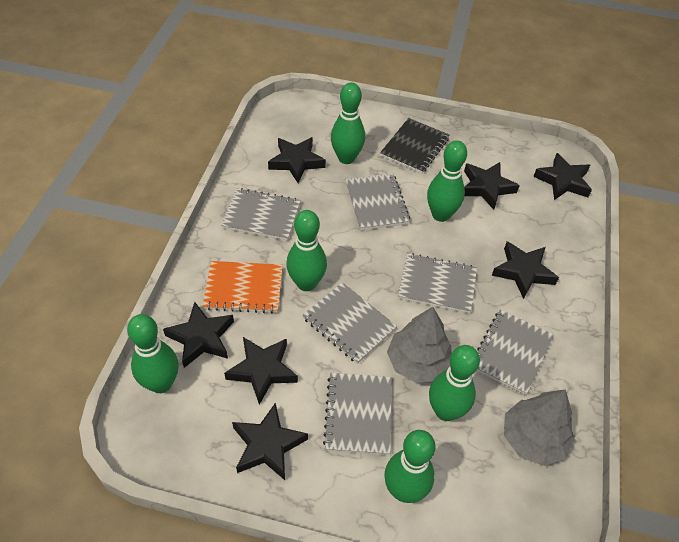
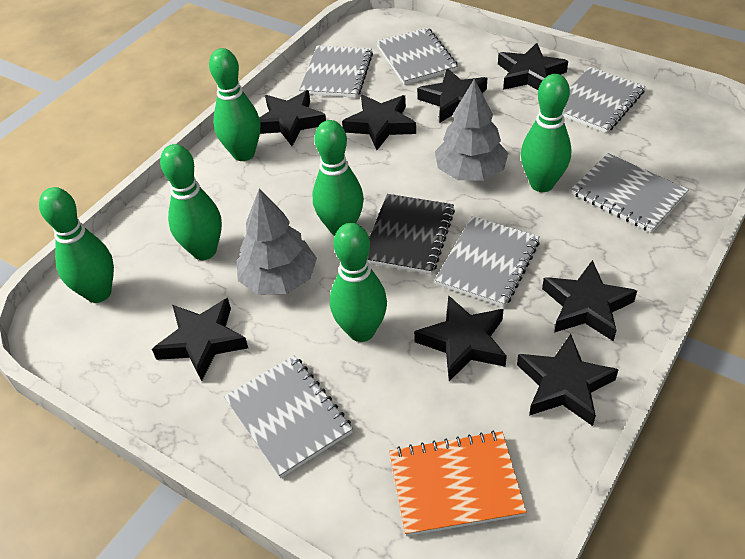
black star: 7 -> 8

